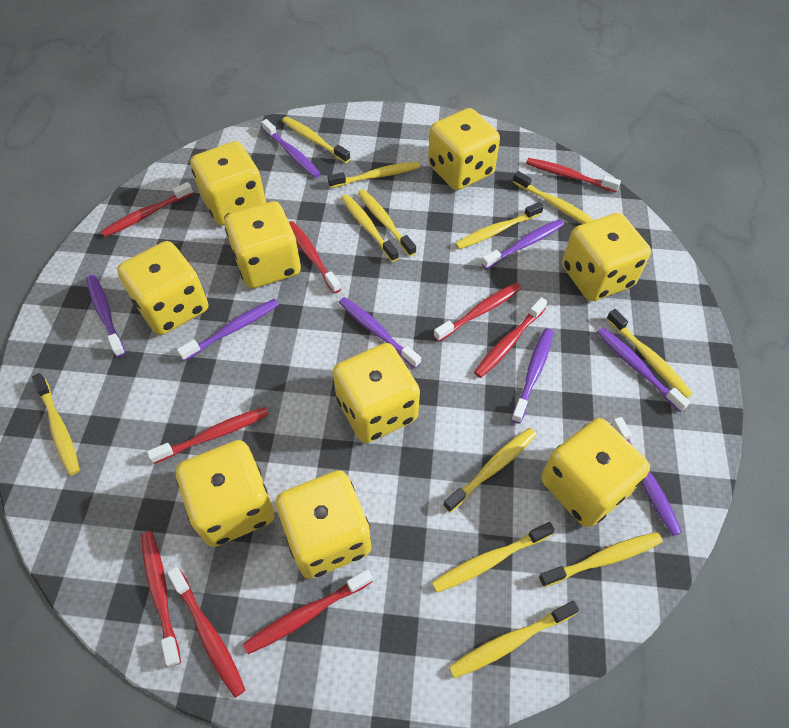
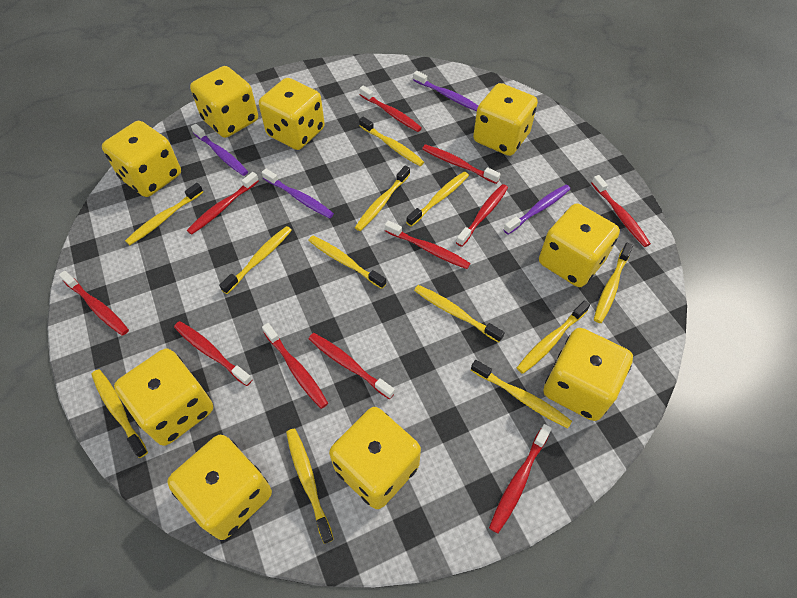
purple toothbrush: 8 -> 4
red toothbrush: 9 -> 11

